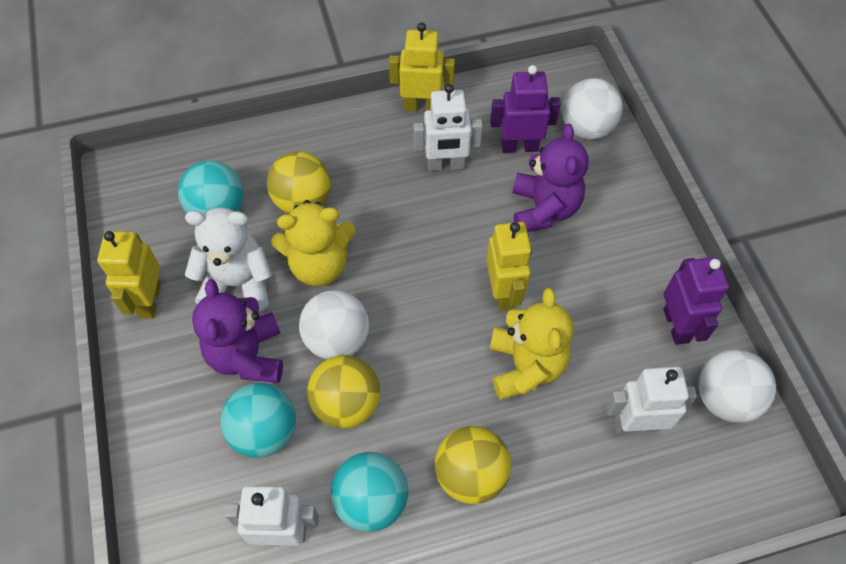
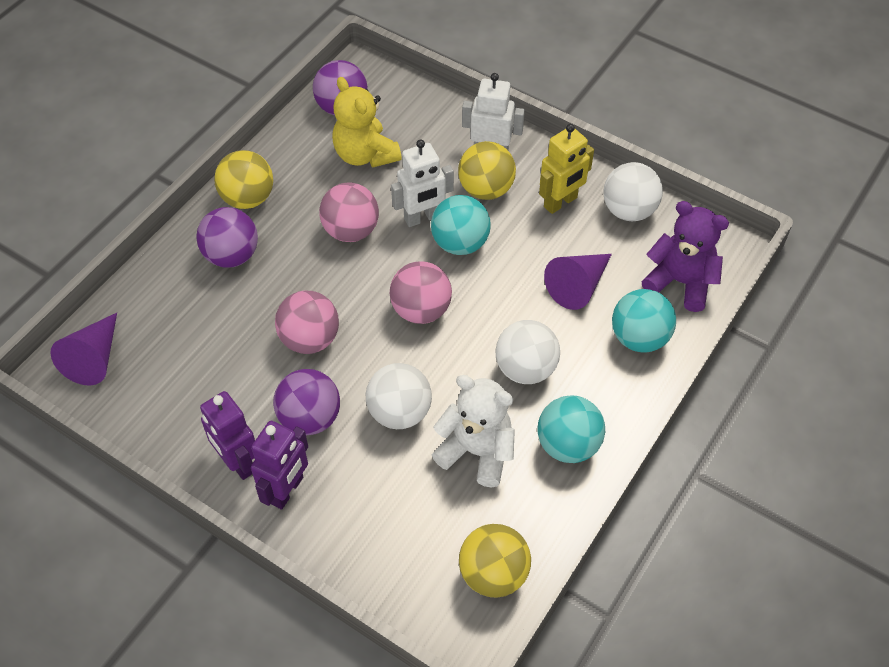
pink ball: 0 -> 3
purple ball: 0 -> 3
purple cone: 0 -> 2
purple teddy bear: 2 -> 1
white robot: 3 -> 2
yellow robot: 3 -> 1
yellow teddy bear: 2 -> 1

